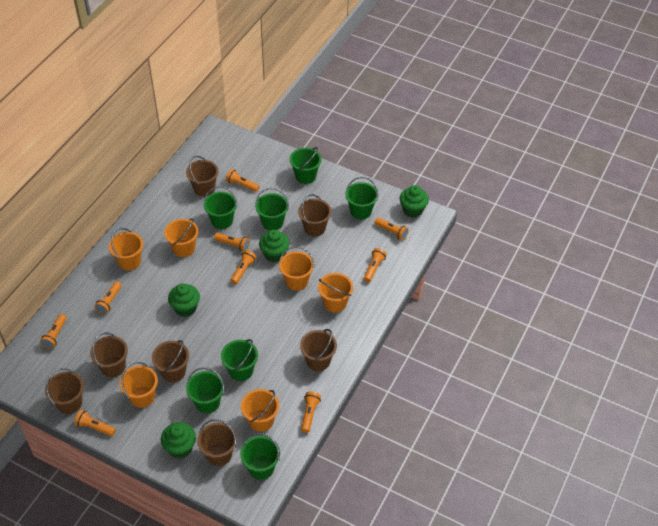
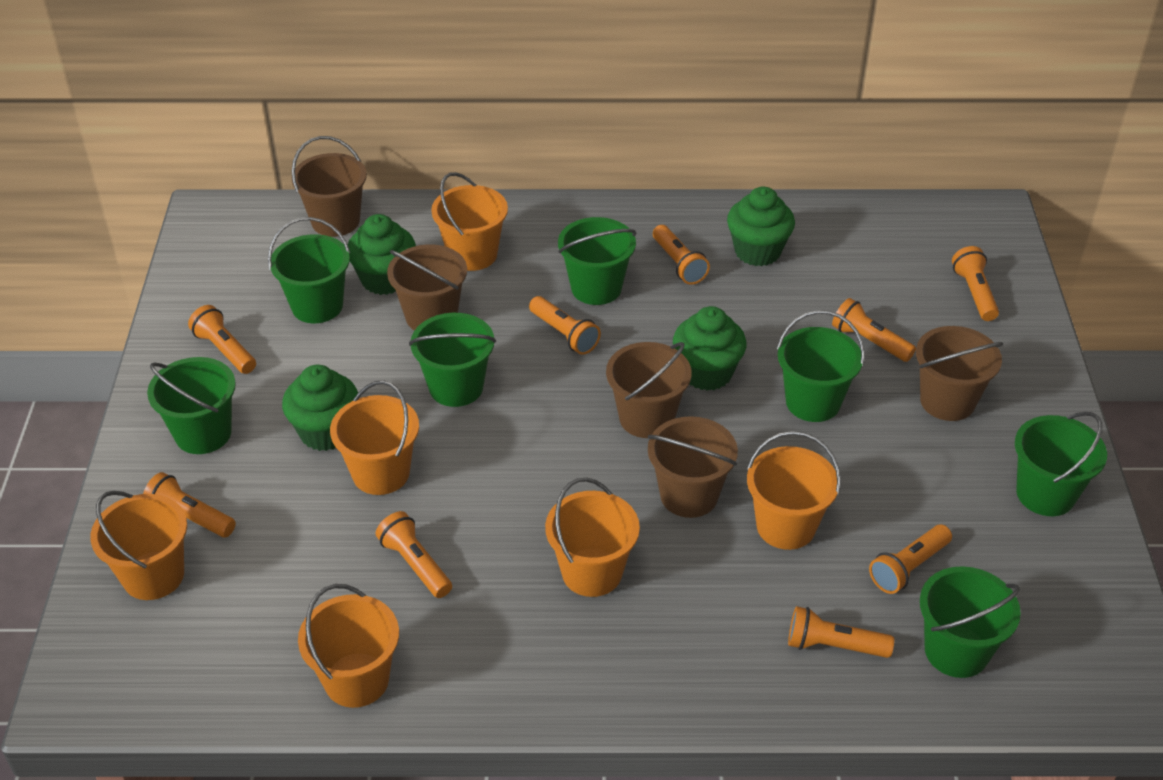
brown bucket: 7 -> 5

